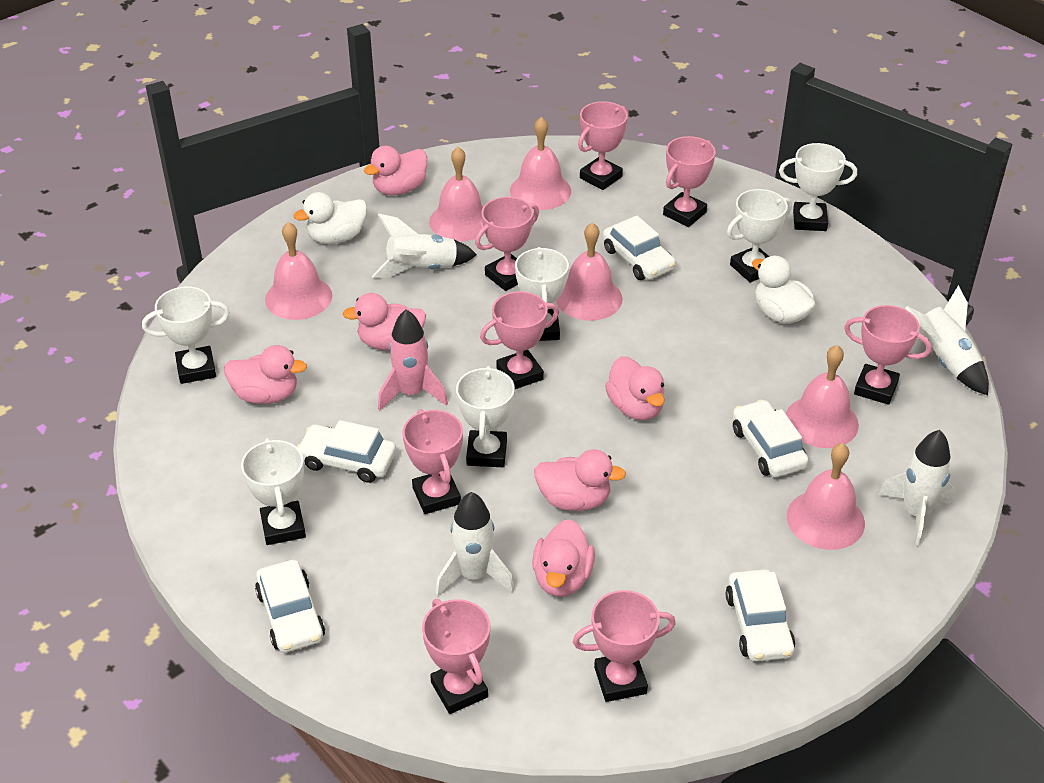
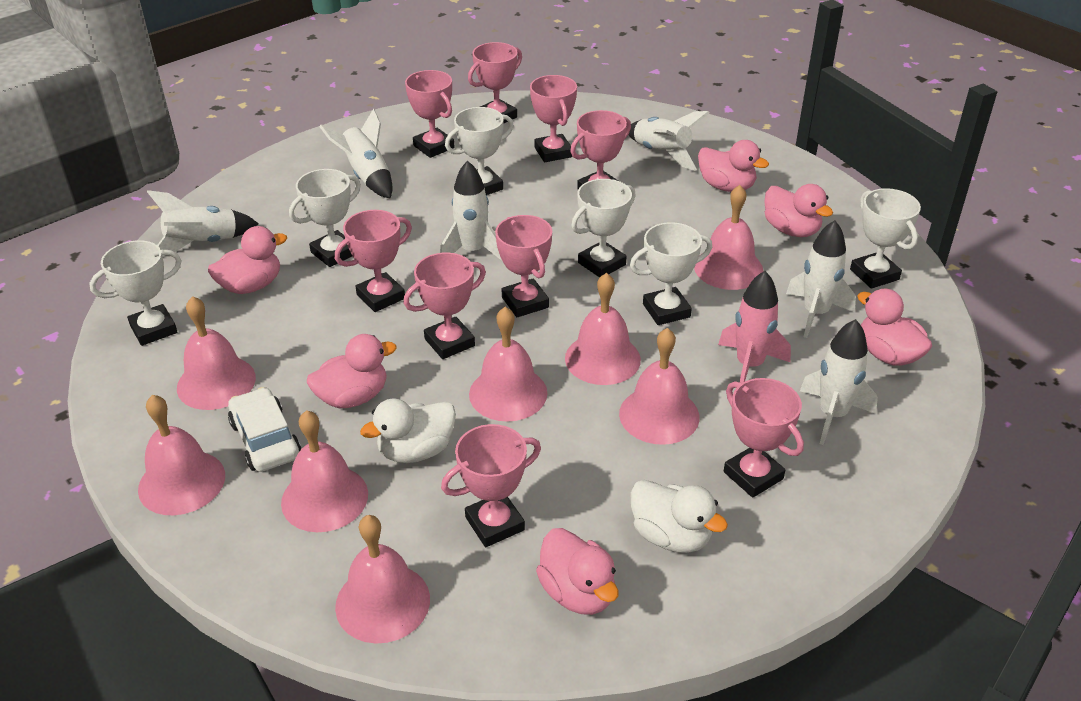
pink bell: 6 -> 8
pink trophy: 8 -> 9
white car: 5 -> 1
white rocket: 4 -> 6

